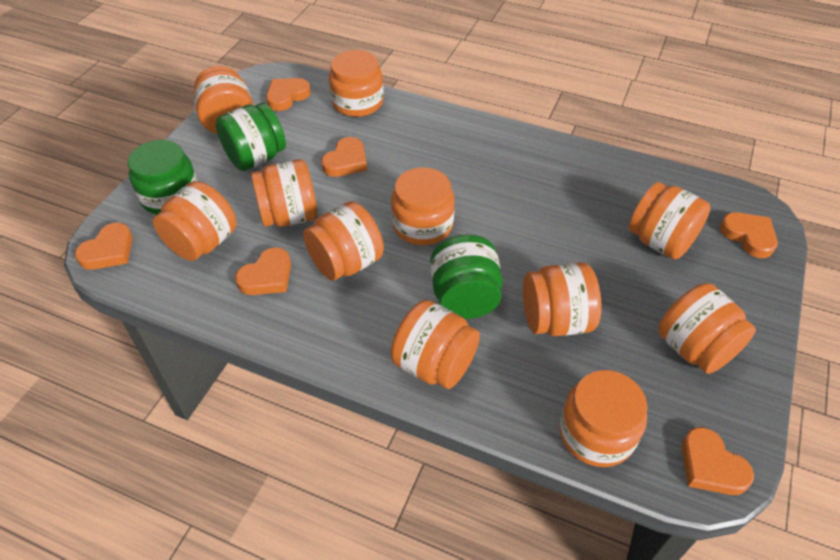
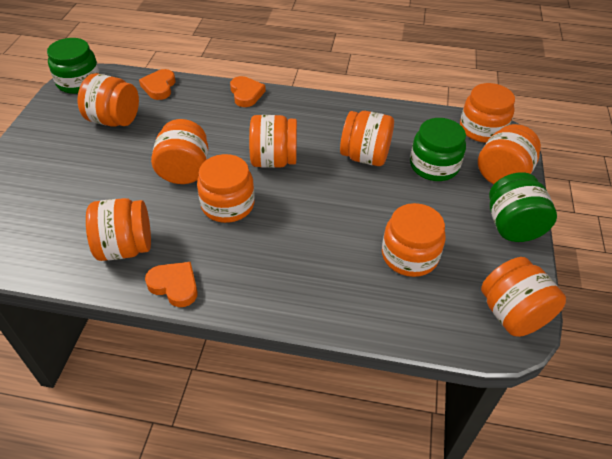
orange heart: 6 -> 3
orange jar: 11 -> 10

